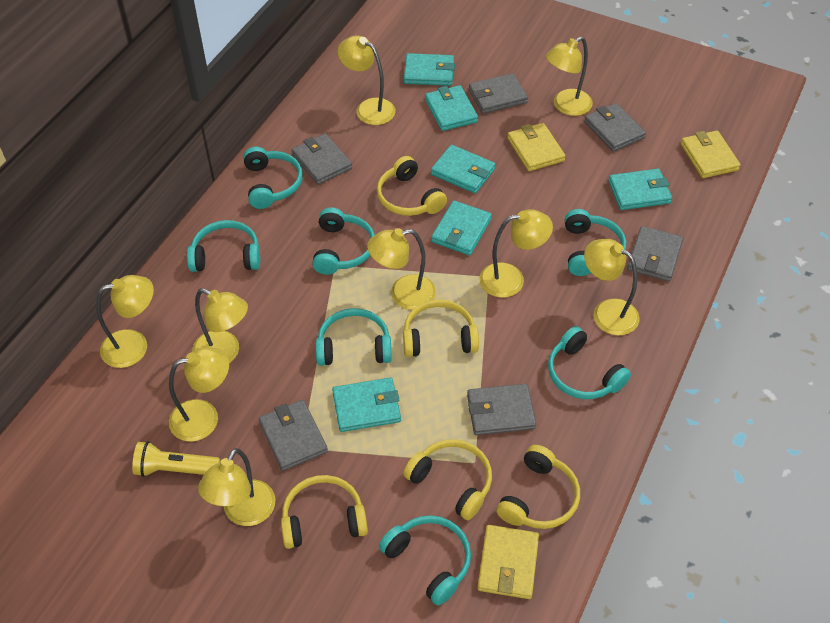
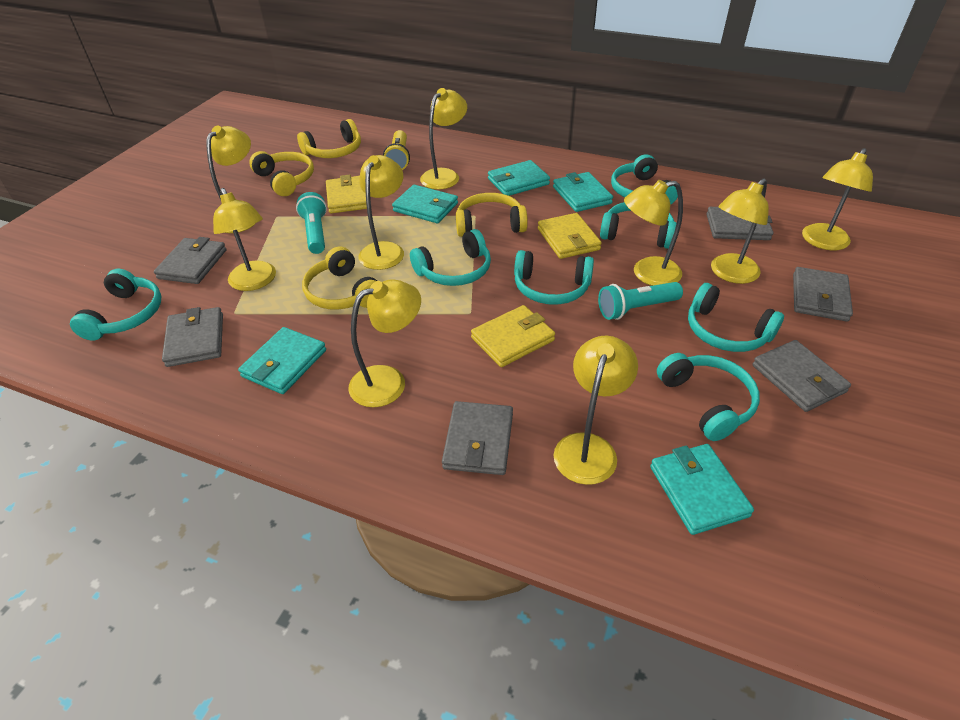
turquoise flashlight: 0 -> 2
turquoise wallet: 6 -> 5
yellow headphones: 5 -> 4

